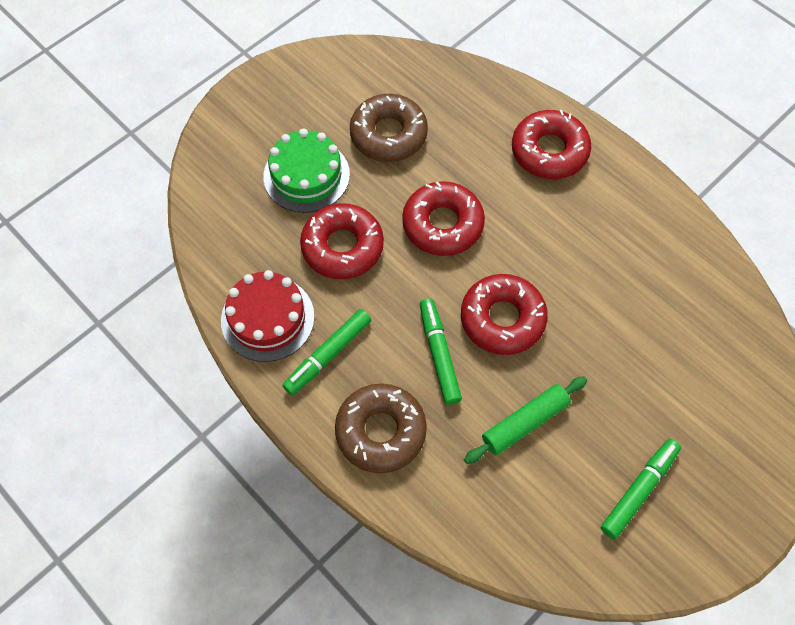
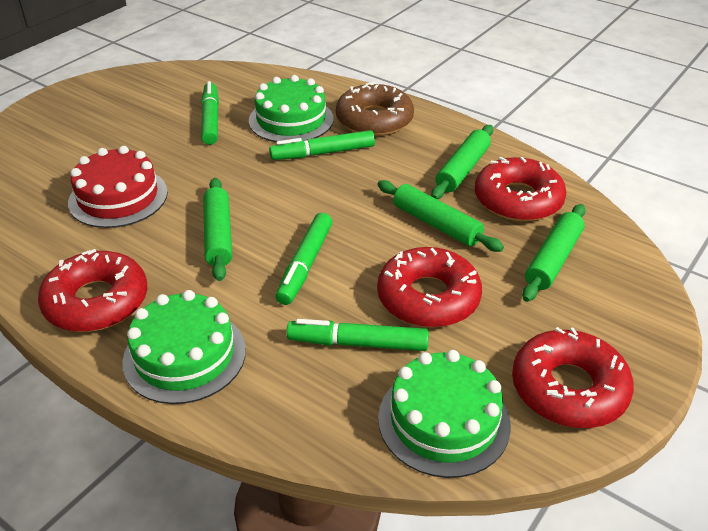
brown donut: 2 -> 1
green cake: 1 -> 3
green marker: 3 -> 4
green rolling pin: 1 -> 4

